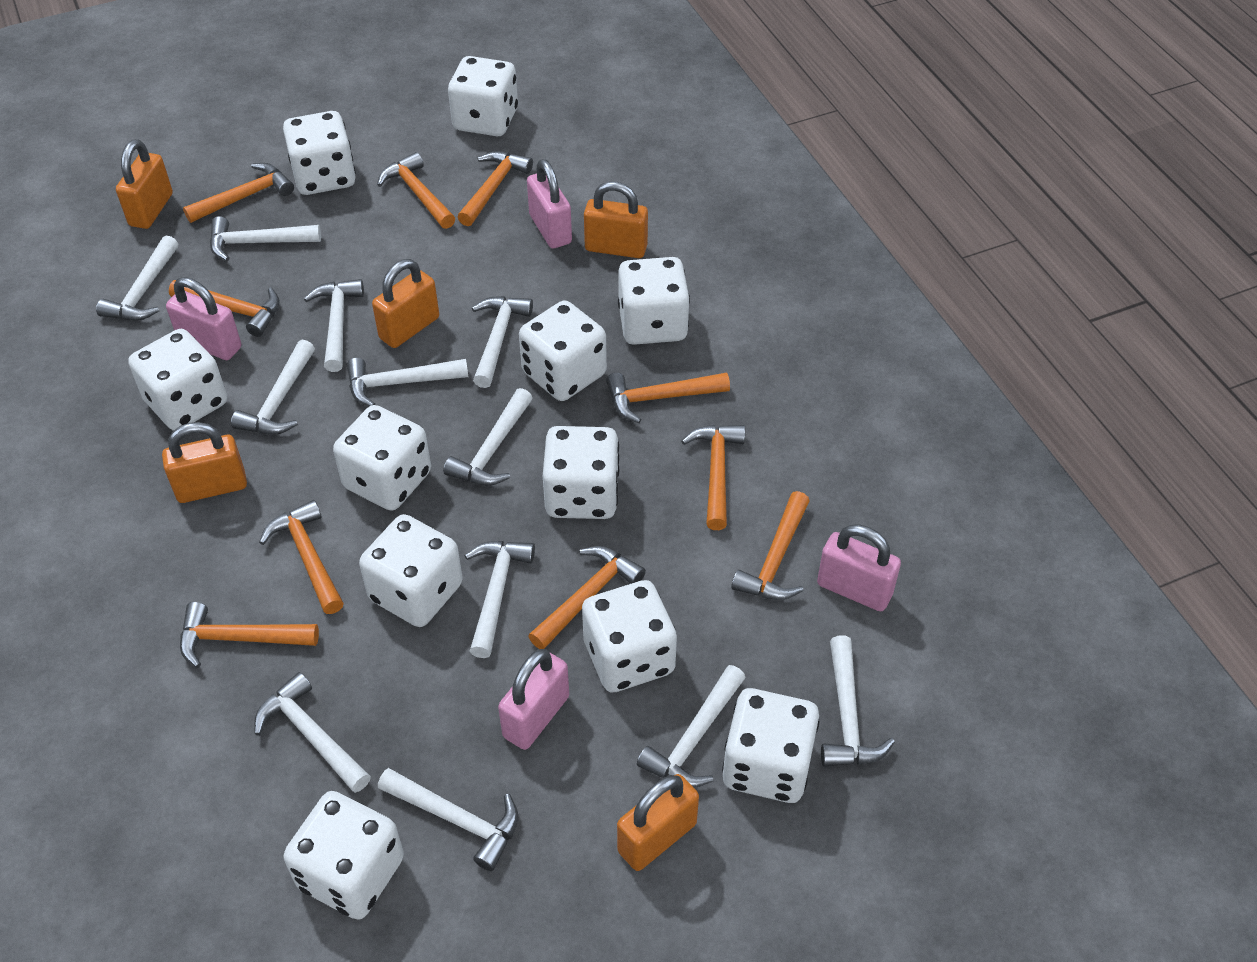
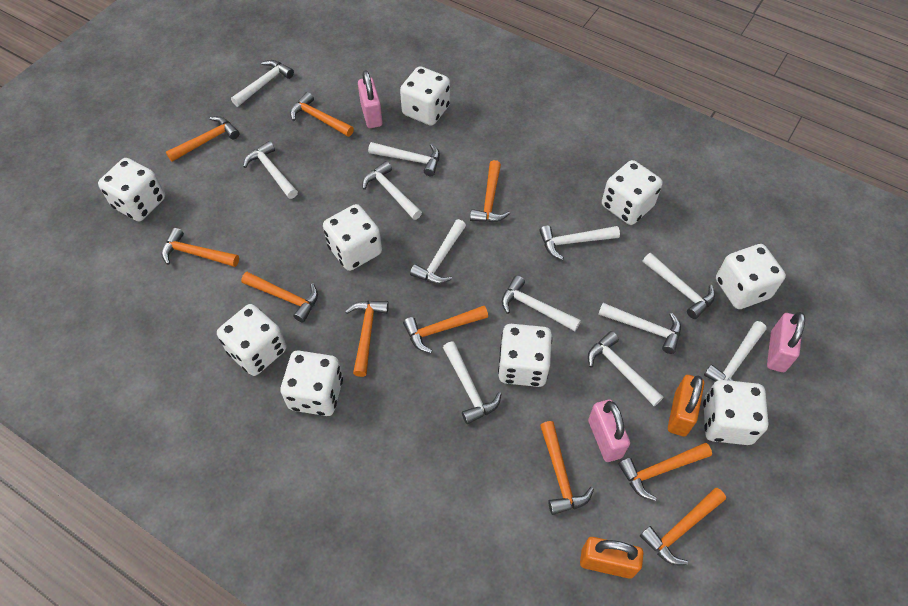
orange padlock: 5 -> 2
pink padlock: 4 -> 3
white dice: 11 -> 9

